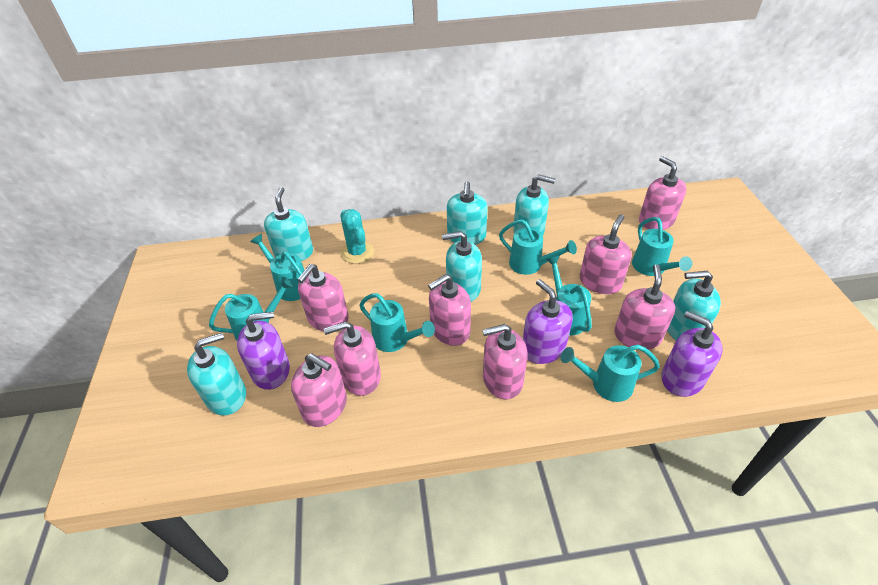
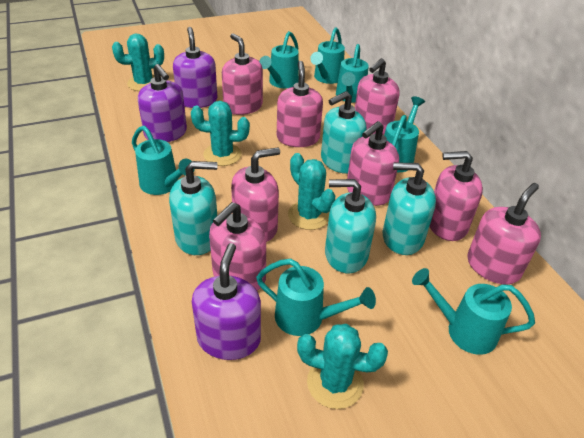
turquoise cactus: 1 -> 4
turquoise soap dispenser: 6 -> 4

